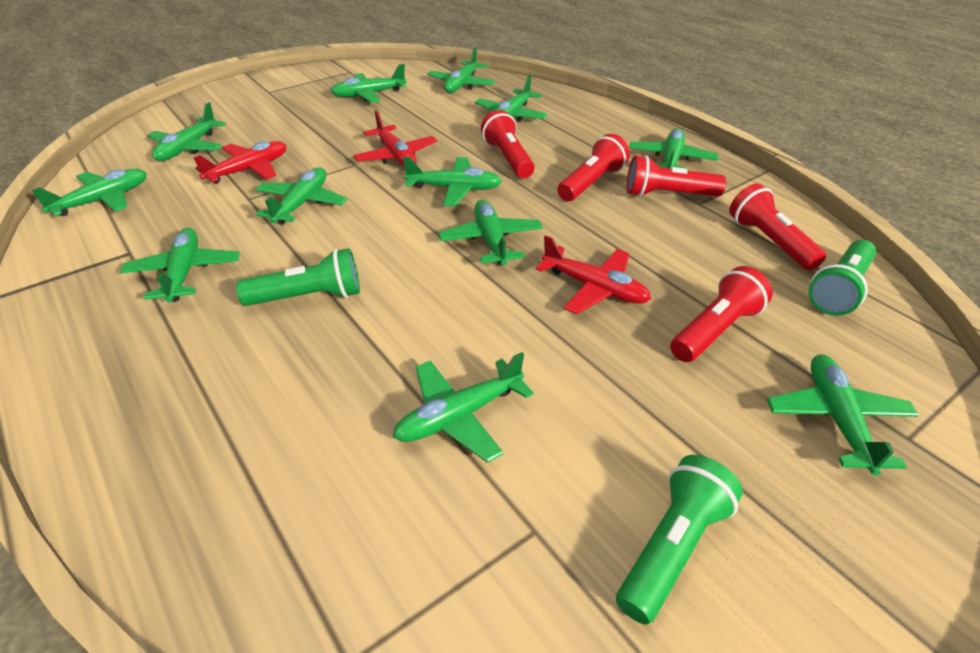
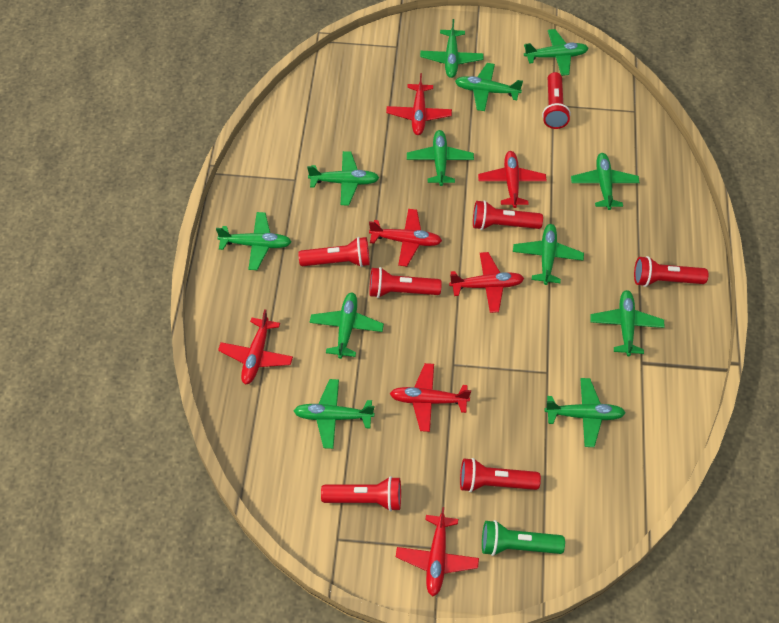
green flashlight: 3 -> 1
red flashlight: 5 -> 7
red plane: 3 -> 7

